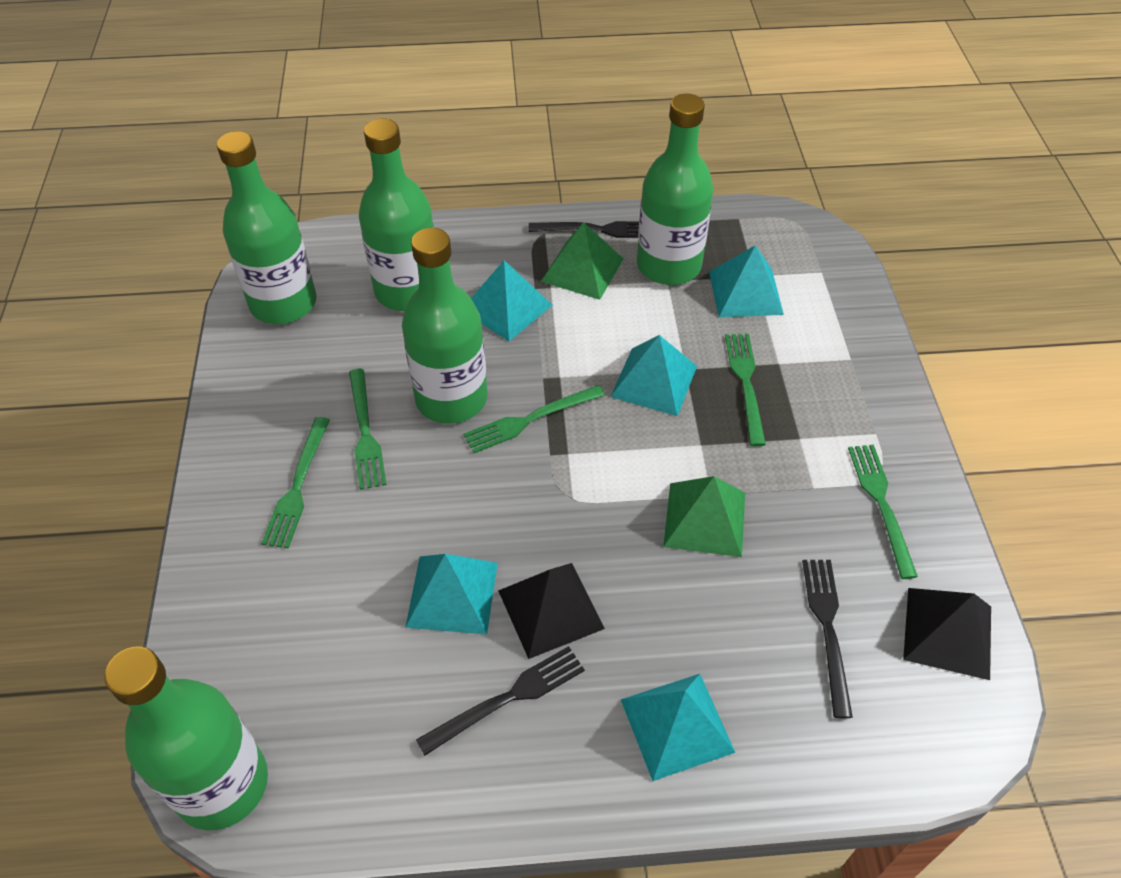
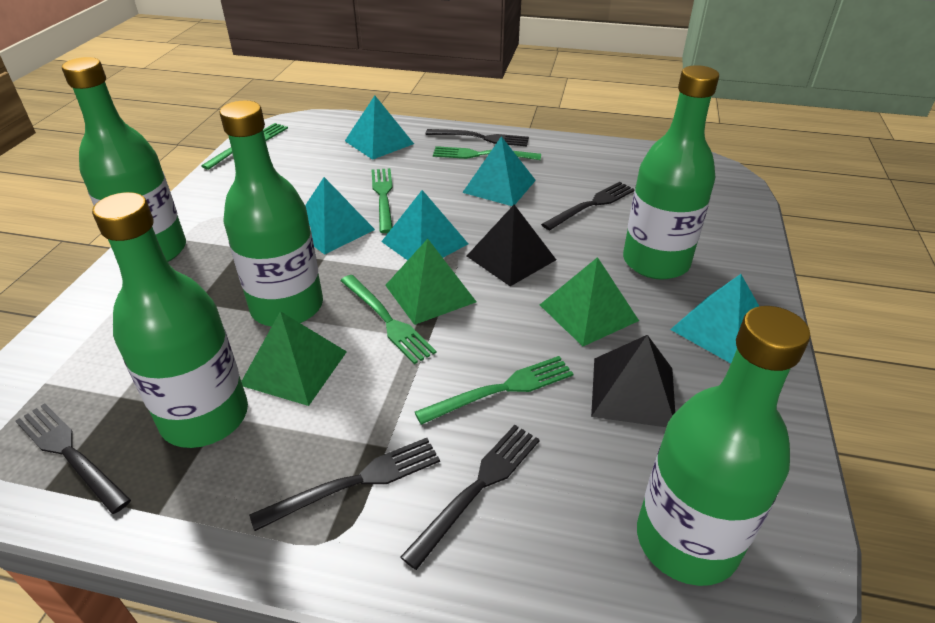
black fork: 3 -> 5
green pyramid: 2 -> 3

